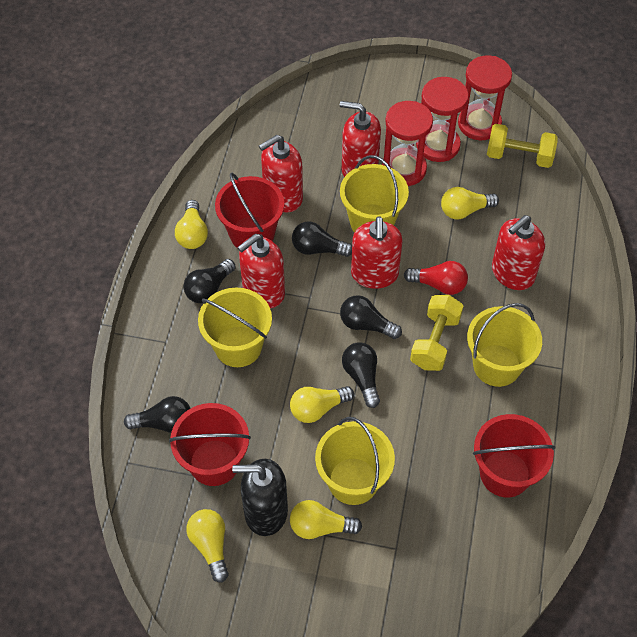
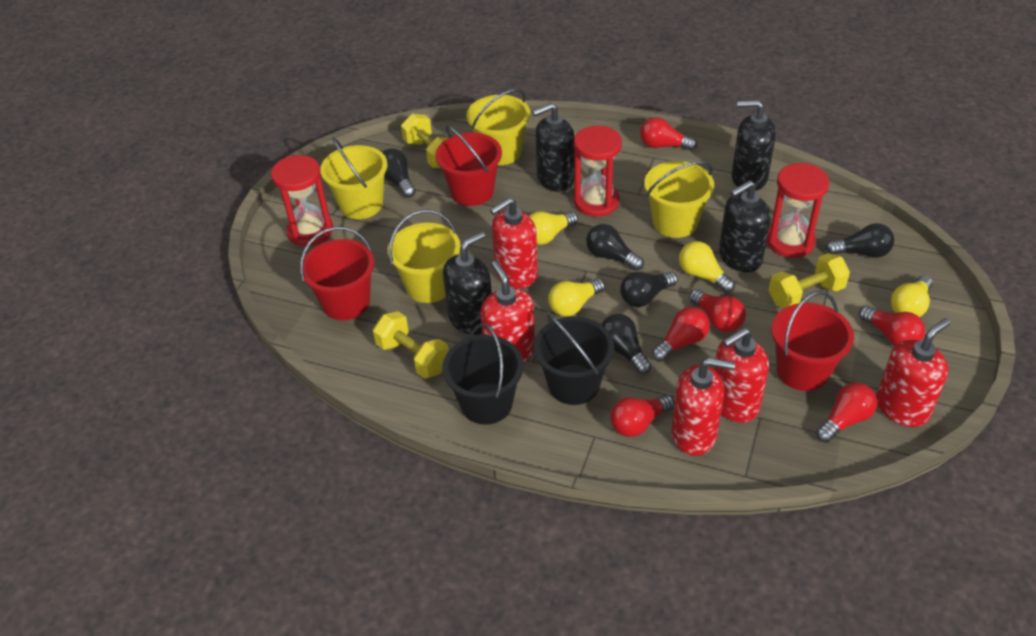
black bucket: 0 -> 2
black soap dispenser: 1 -> 4
red light bulb: 1 -> 6
yellow dumbbell: 2 -> 3
yellow light bulb: 5 -> 4

